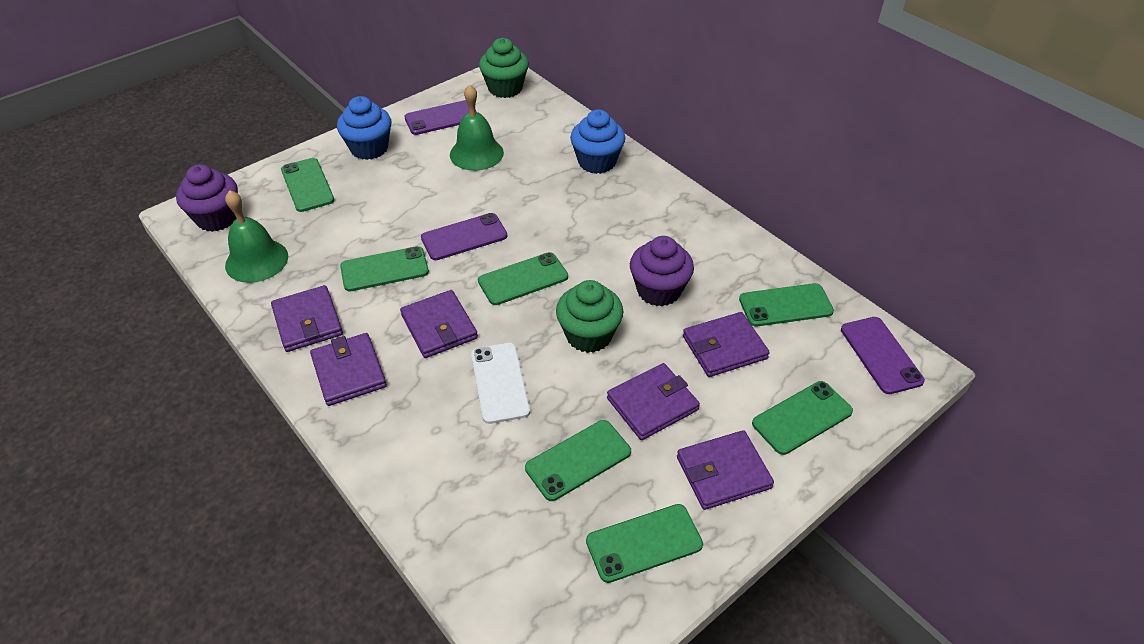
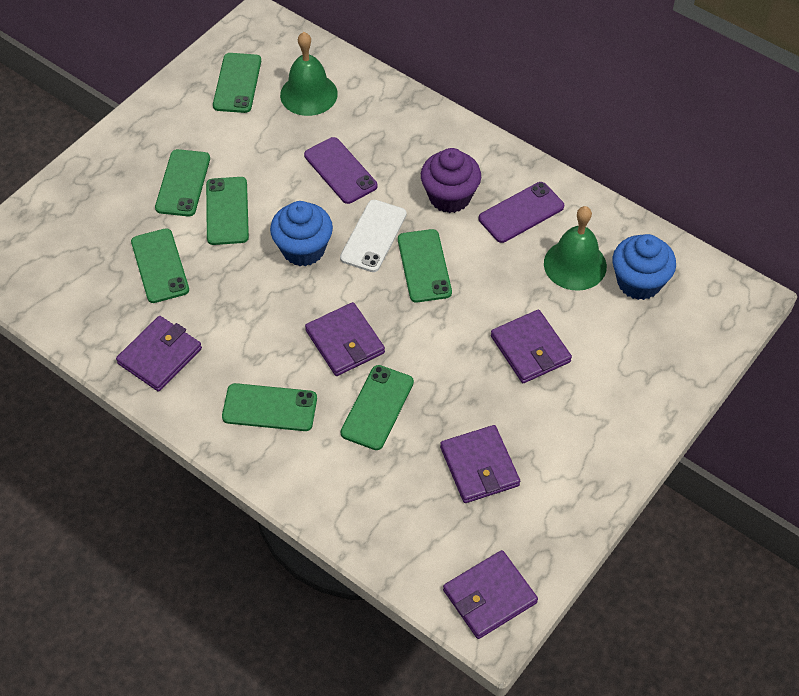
green cupcake: 2 -> 0
purple cupcake: 2 -> 1
purple phone: 3 -> 2
purple wallet: 6 -> 5

